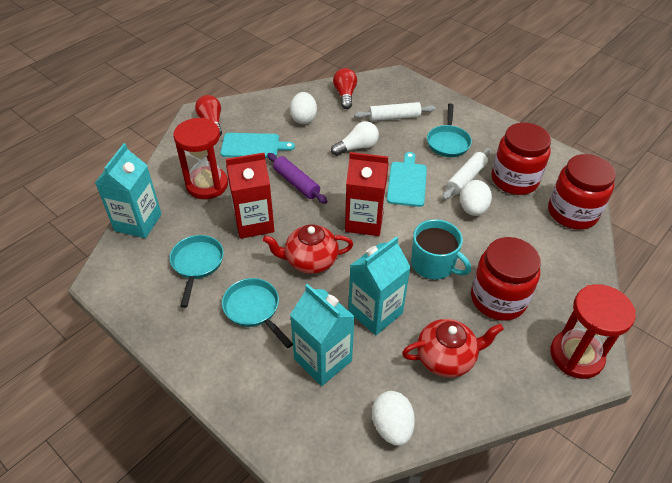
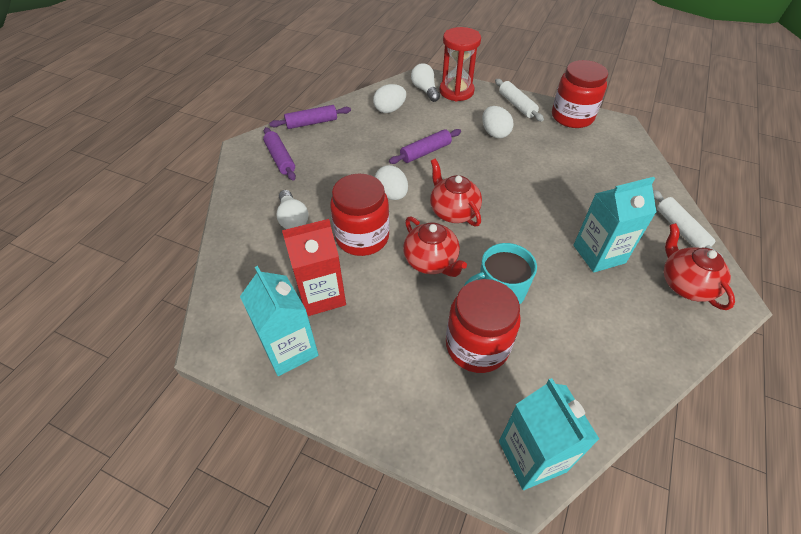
purple rolling pin: 1 -> 3
red carton: 2 -> 1
red hourglass: 2 -> 1
red light bulb: 2 -> 0
red teapot: 2 -> 3
turquoise cutting board: 2 -> 0
turquoise pan: 3 -> 0
white light bulb: 1 -> 2

